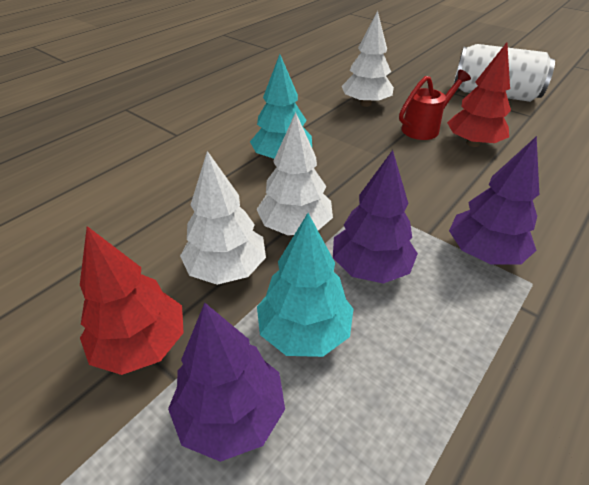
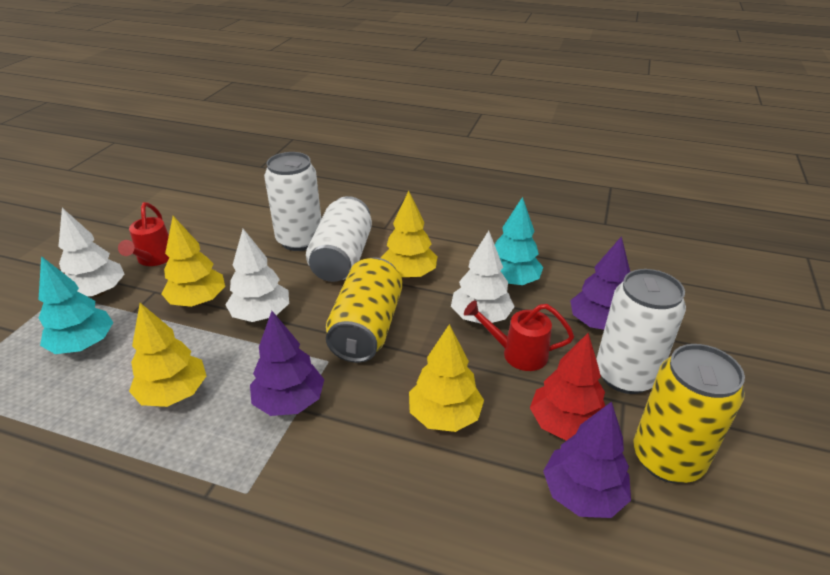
red tree: 2 -> 1
red watering can: 1 -> 2
white can: 1 -> 3
yellow can: 0 -> 2
yellow tree: 0 -> 4

